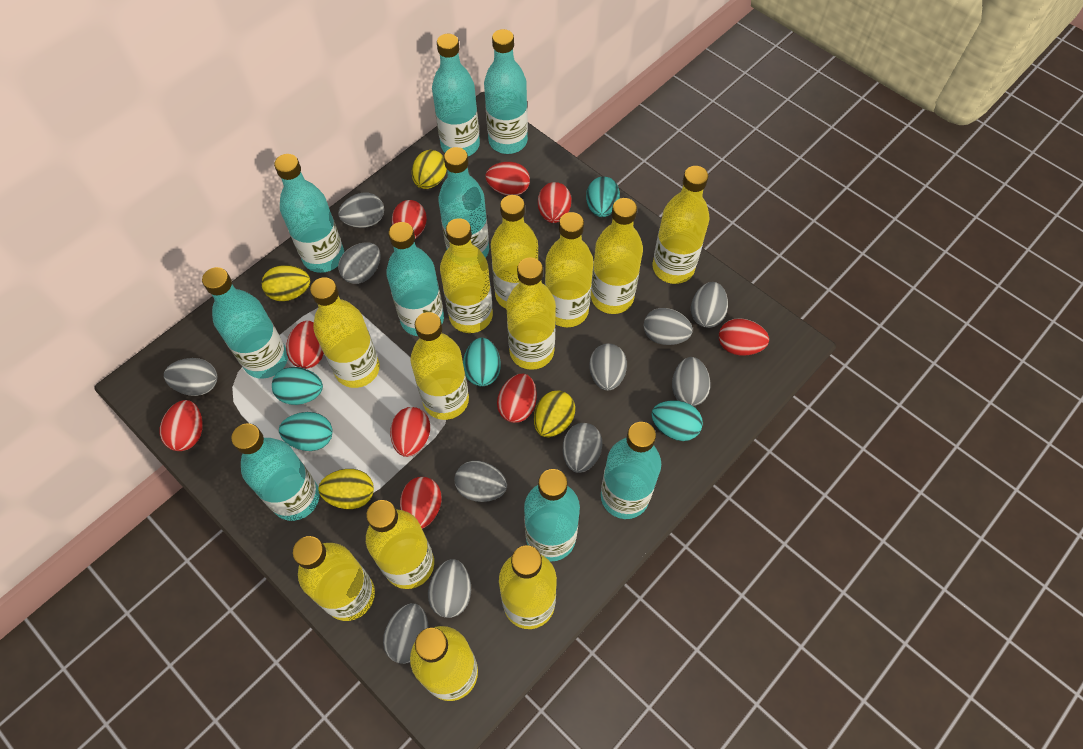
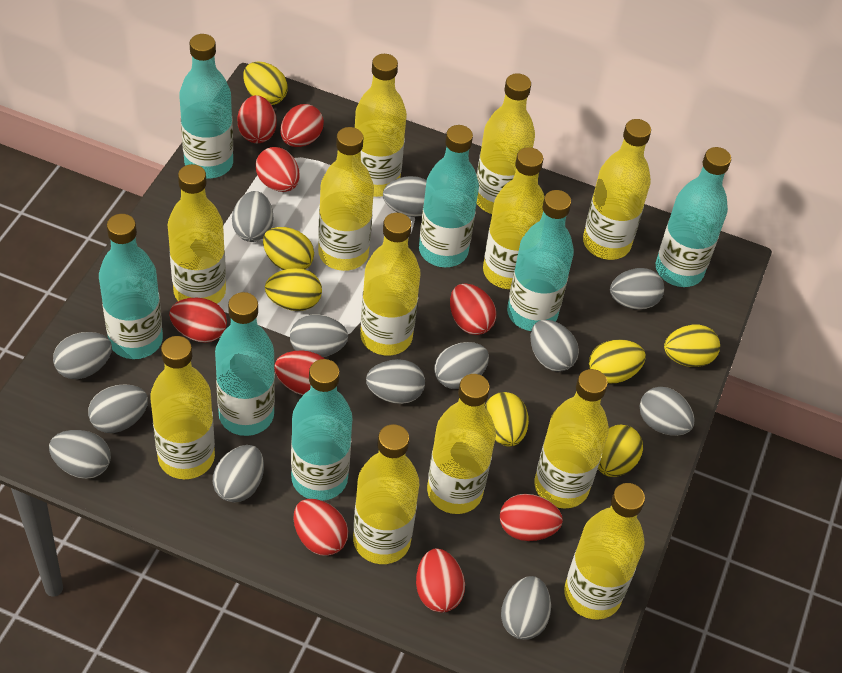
grey egg: 11 -> 13
turquoise bottle: 9 -> 7
turquoise egg: 5 -> 0
yellow egg: 4 -> 7

